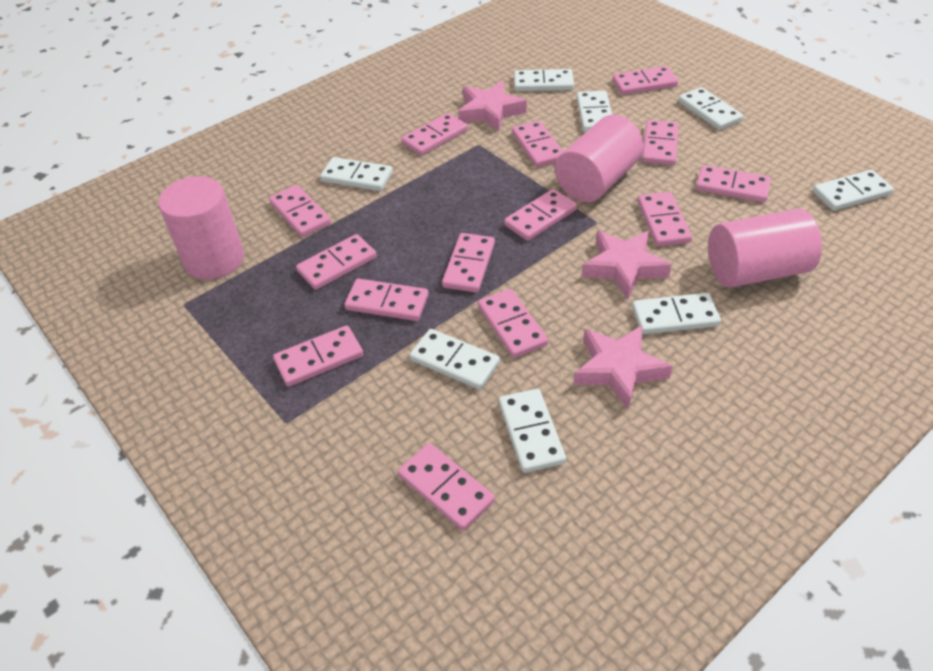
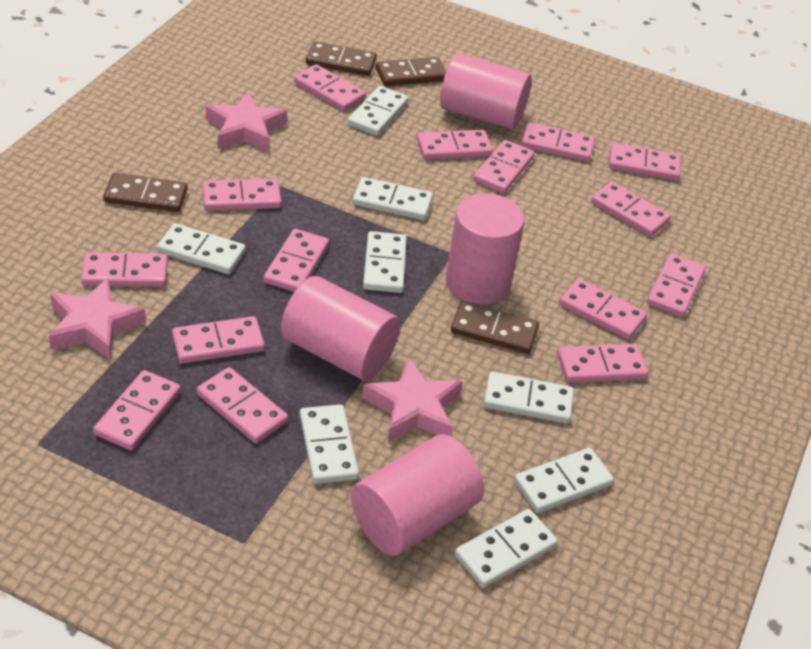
brown domino: 0 -> 4
pink cylinder: 3 -> 4
pink domino: 14 -> 15

